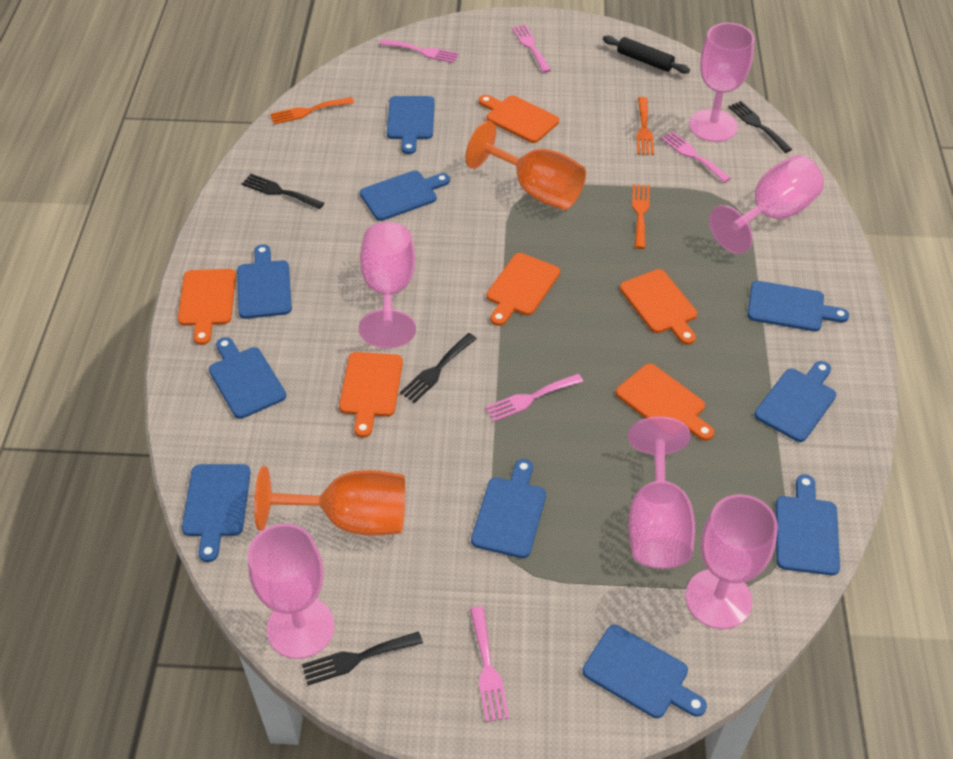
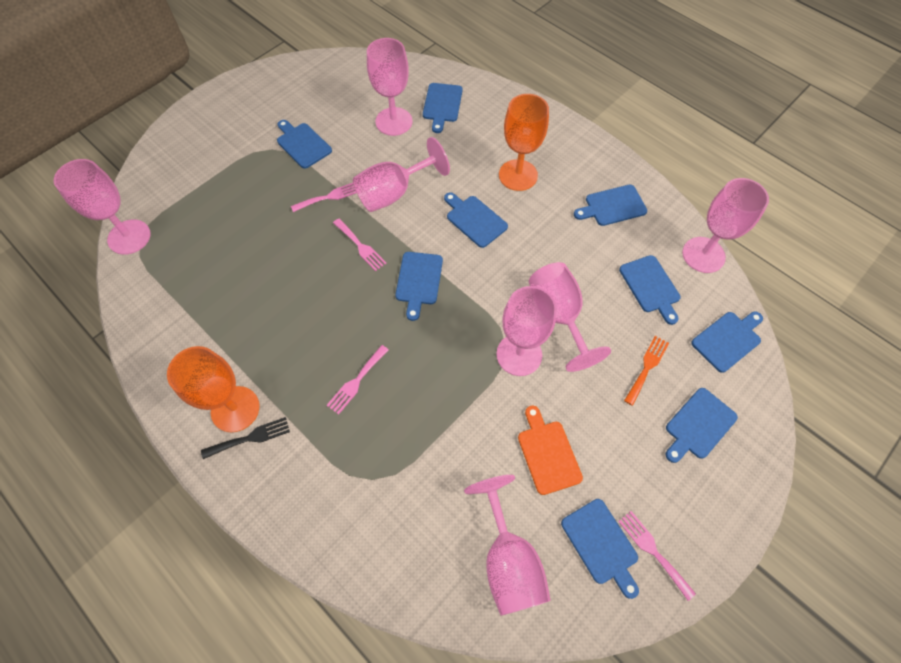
black fork: 4 -> 1
black rolling pin: 1 -> 0
blue cutting board: 10 -> 9
orange cutting board: 6 -> 1
orange fork: 3 -> 1
pink fork: 5 -> 4
pink goblet: 6 -> 7

